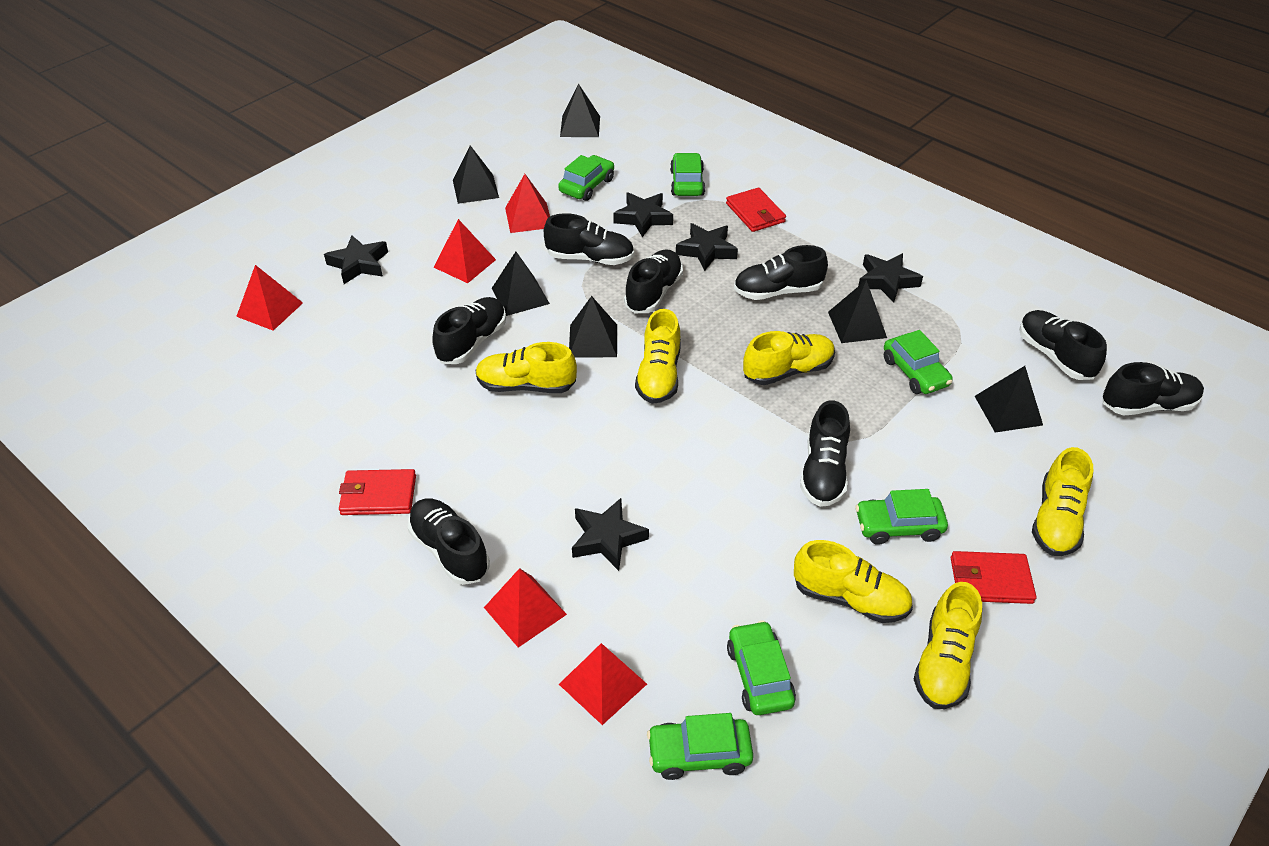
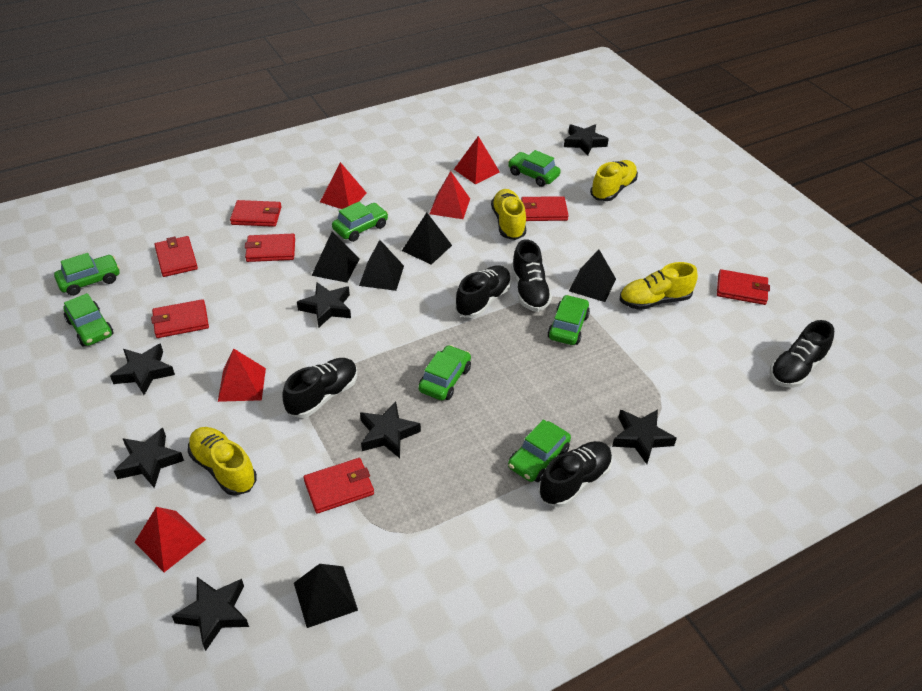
black pyramid: 6 -> 5
black shoe: 8 -> 5
black star: 5 -> 7
green car: 6 -> 7
red wallet: 3 -> 7
yellow shoe: 6 -> 4

